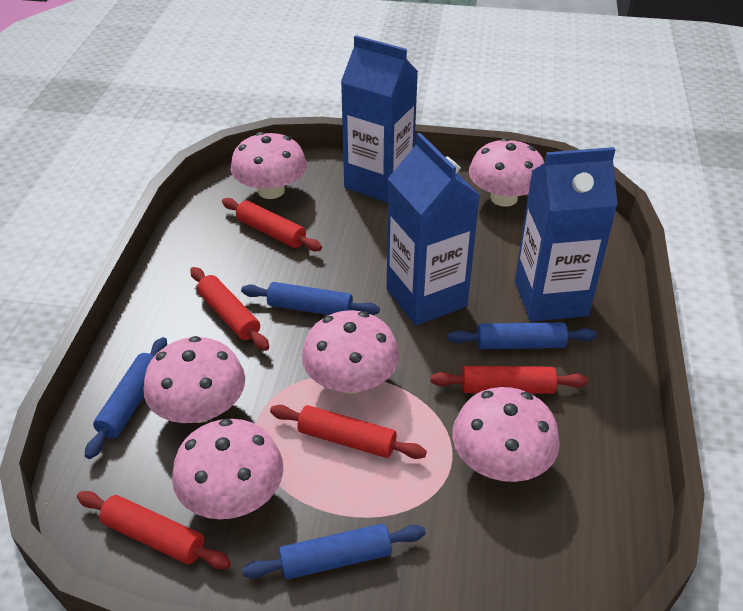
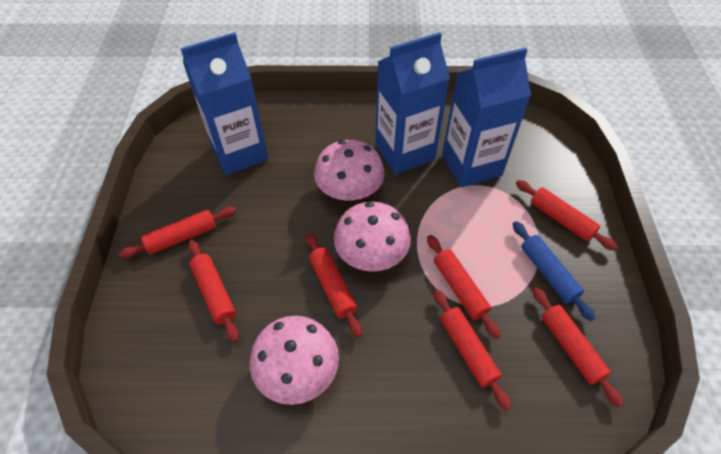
blue rolling pin: 4 -> 1
pink mushroom: 6 -> 3
red rolling pin: 5 -> 7

